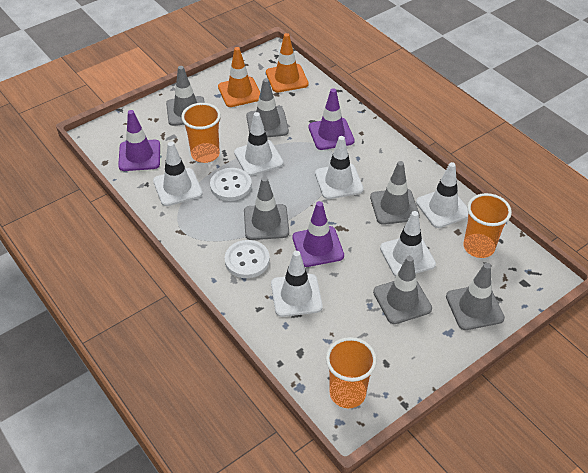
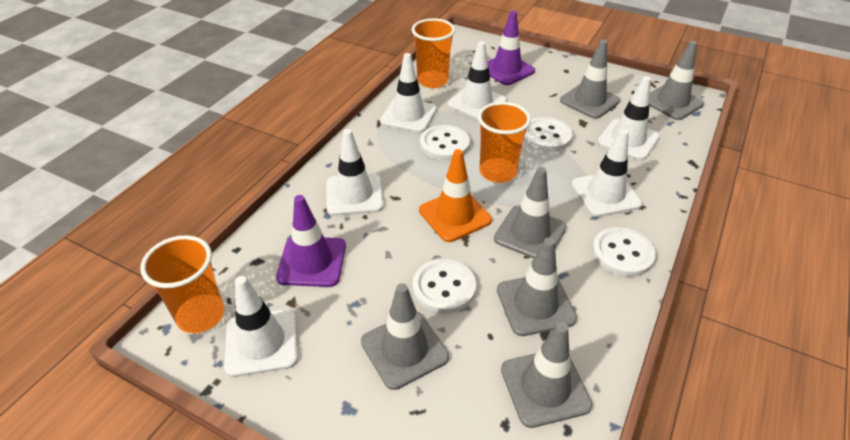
orange traffic cone: 2 -> 1
purple traffic cone: 3 -> 2
white button: 2 -> 4

